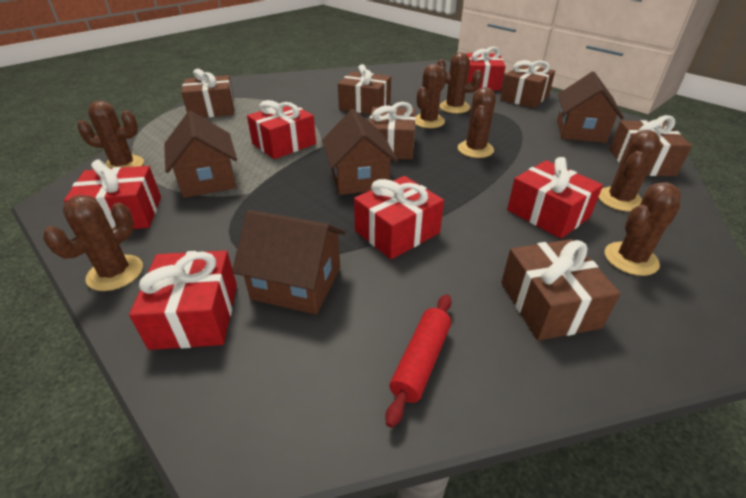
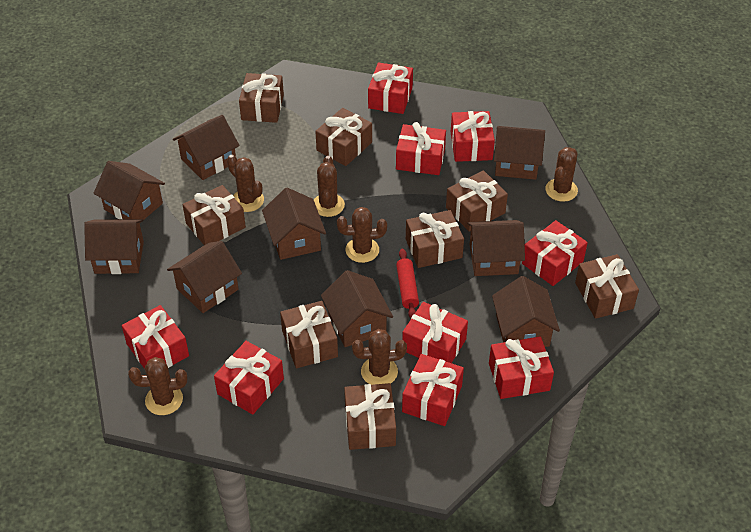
brown cactus: 7 -> 6
brown gift: 6 -> 8
brown house: 4 -> 9
red gift: 6 -> 9

